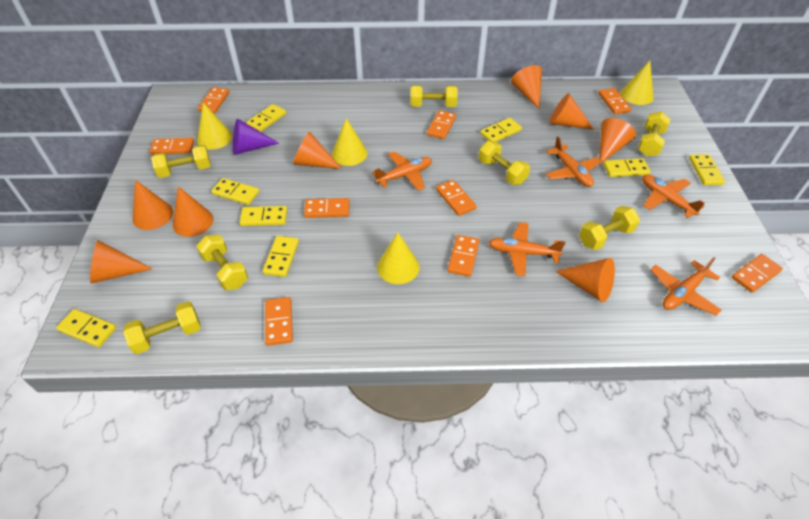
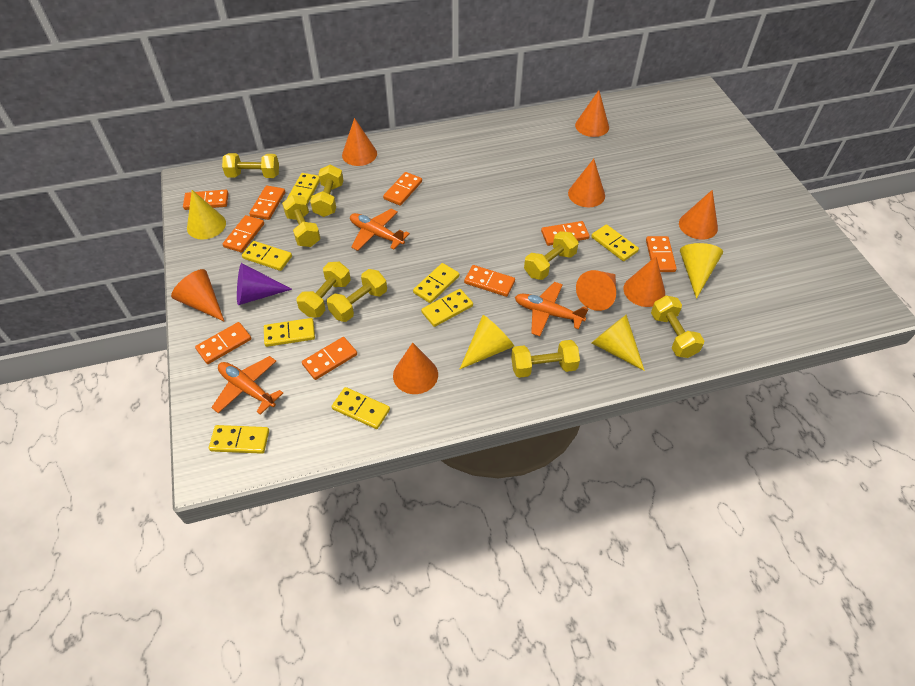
orange plane: 5 -> 3
yellow dumbbell: 7 -> 8

